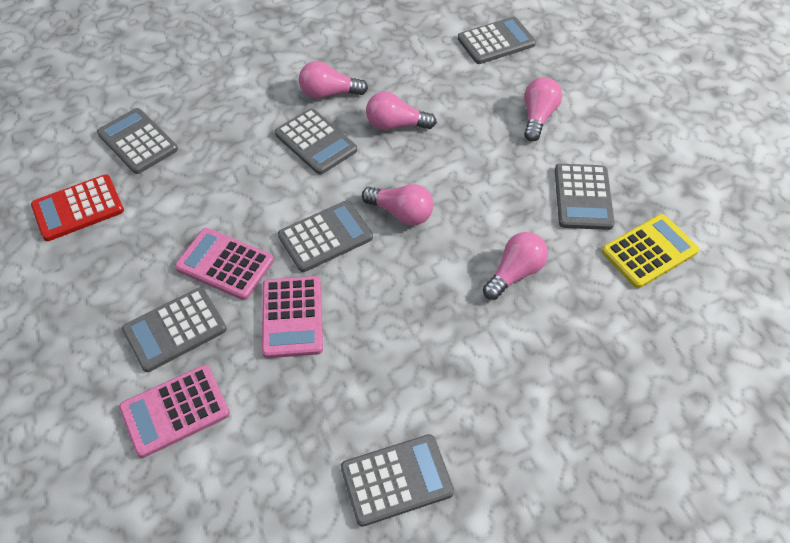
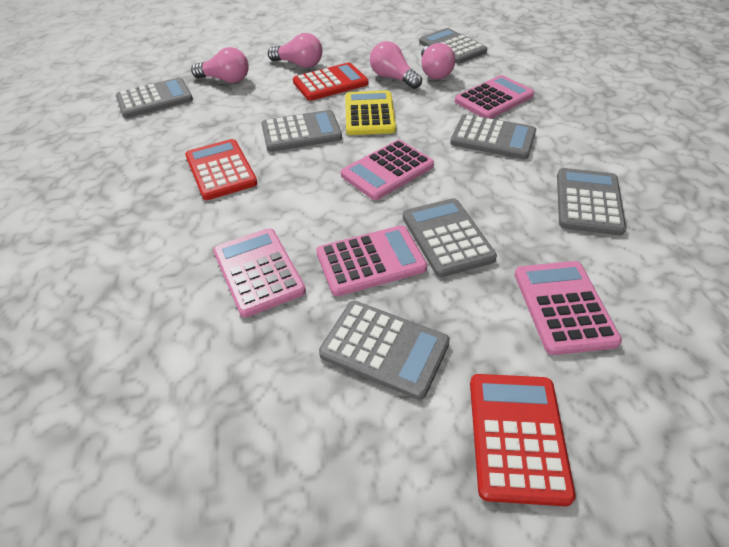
pink calculator: 3 -> 5
pink light bulb: 5 -> 4
red calculator: 1 -> 3

